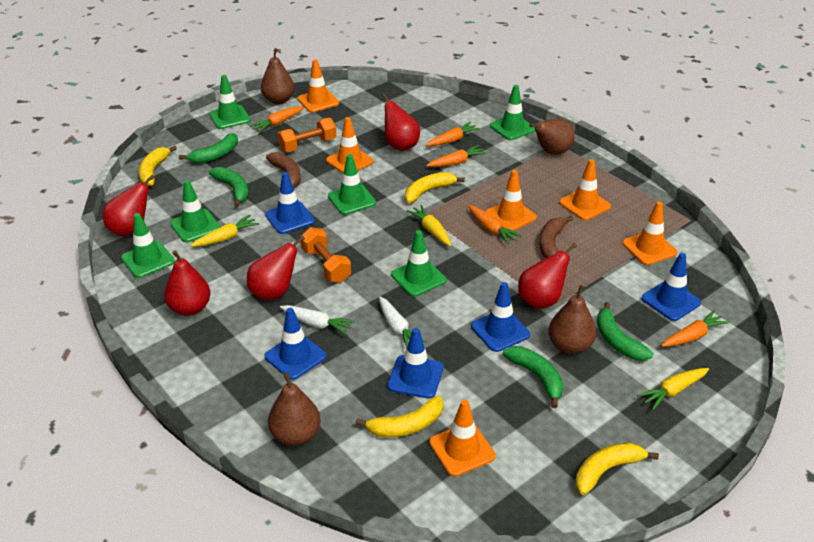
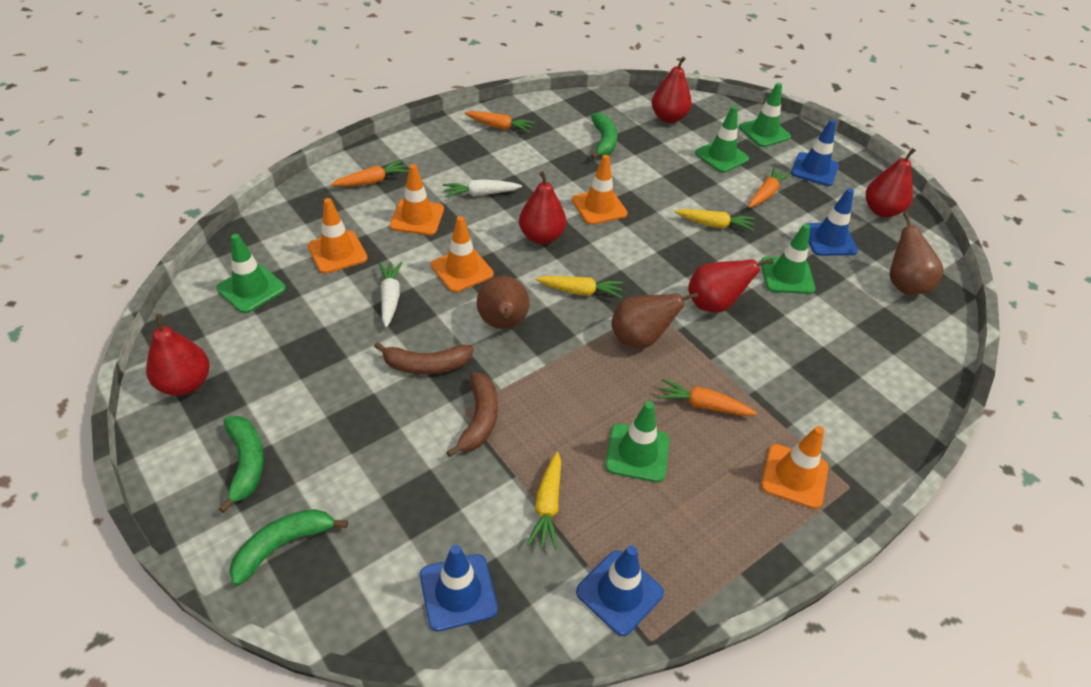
blue traffic cone: 5 -> 4
brown pear: 4 -> 3
green banana: 4 -> 3
green traffic cone: 6 -> 5
orange carrot: 5 -> 4
orange dumbbell: 2 -> 0
orange traffic cone: 6 -> 5
yellow banana: 4 -> 0

